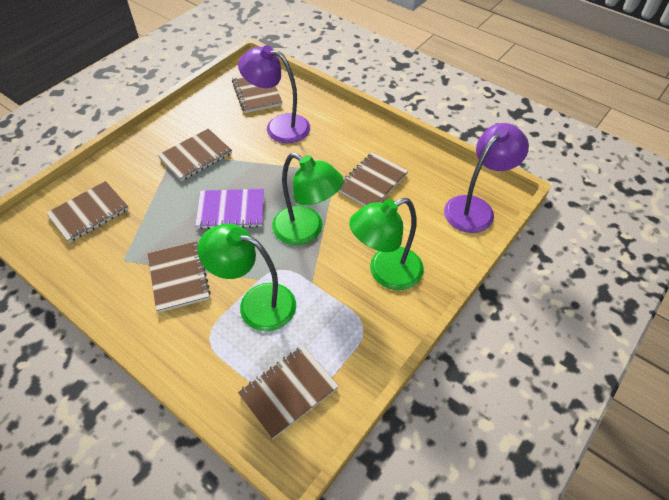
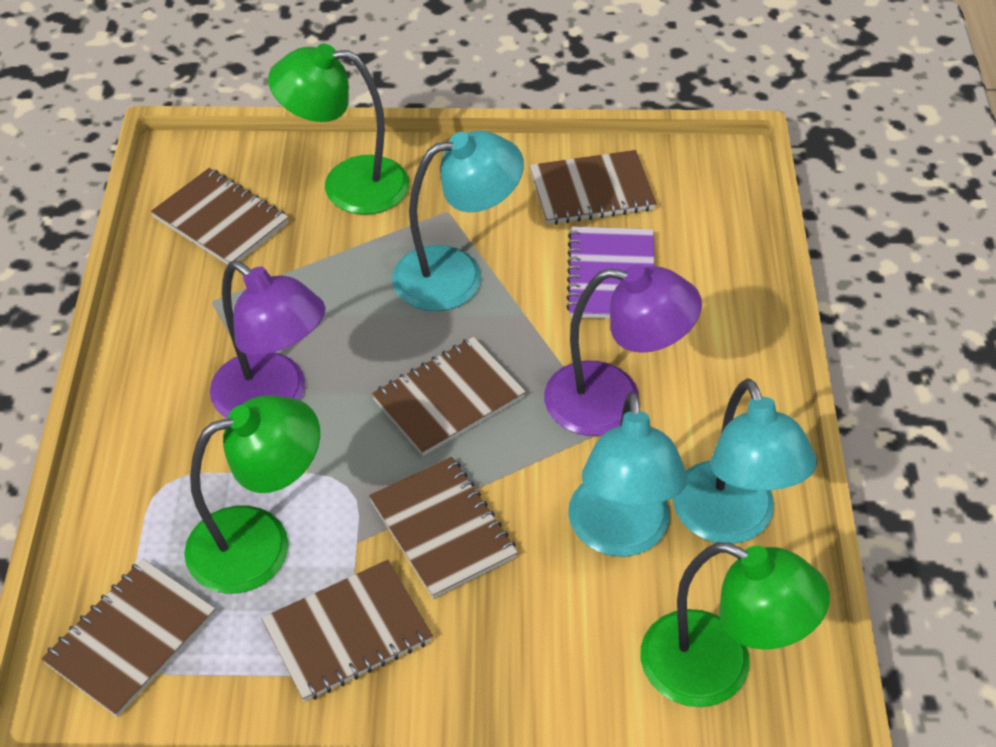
turquoise lamp: 0 -> 3

